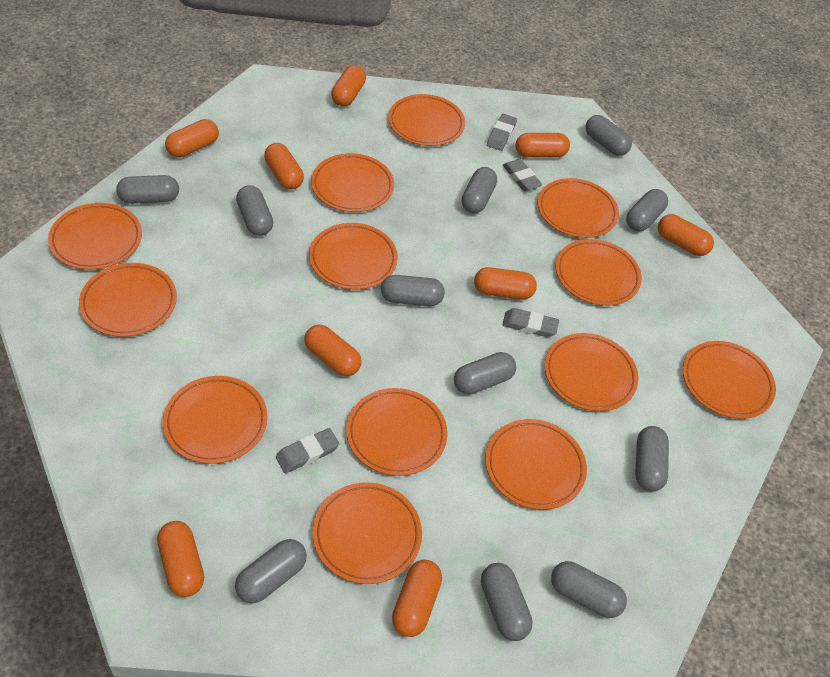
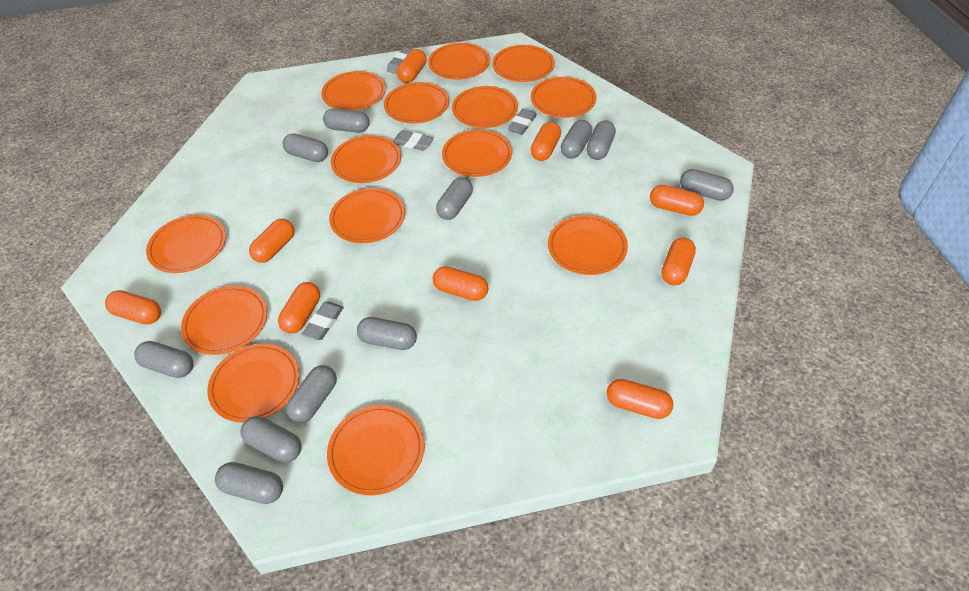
orange plate: 13 -> 14

